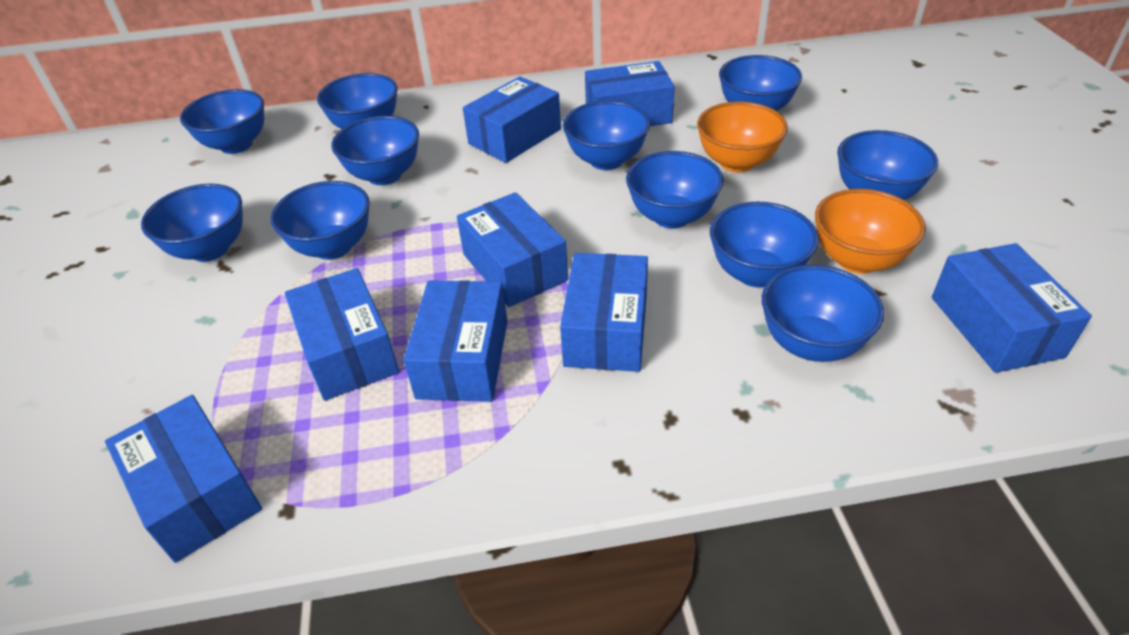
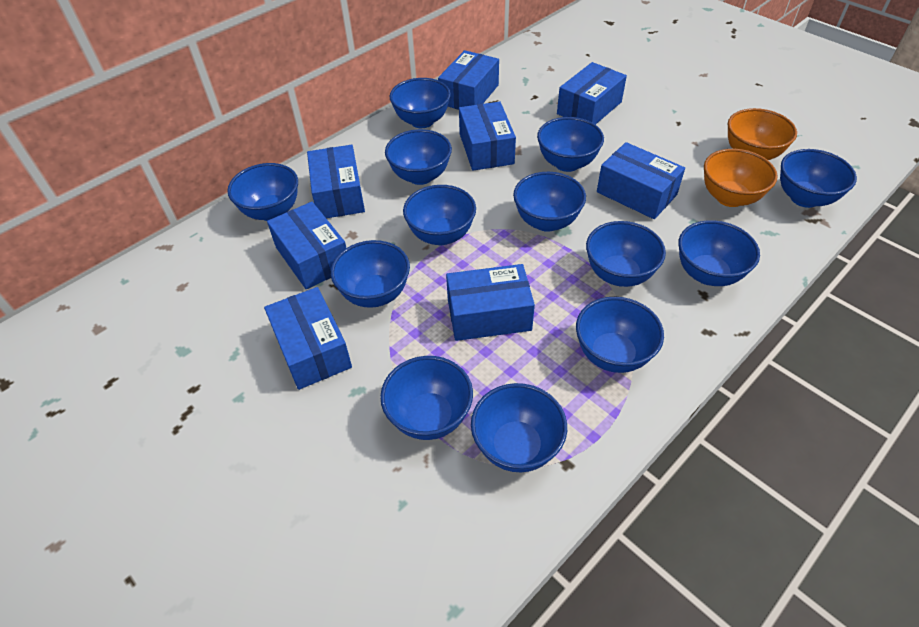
blue bowl: 11 -> 13

